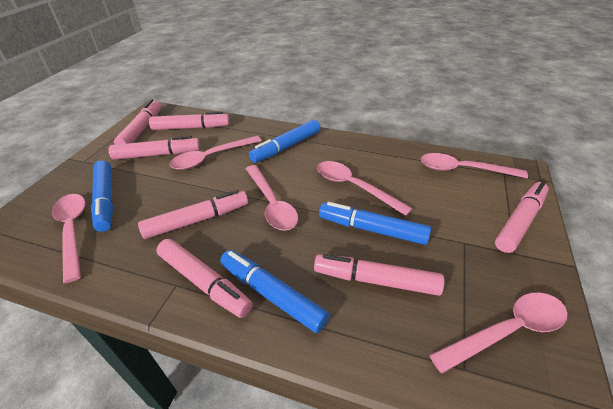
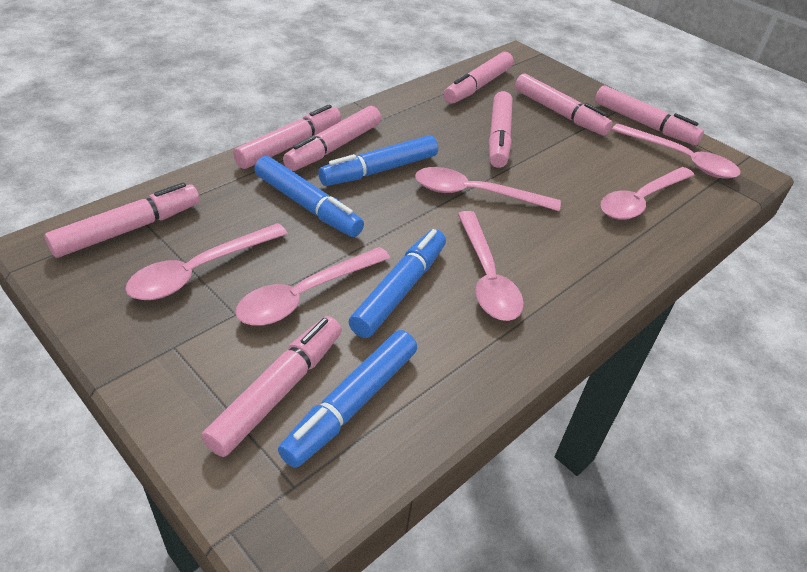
pink marker: 7 -> 8

